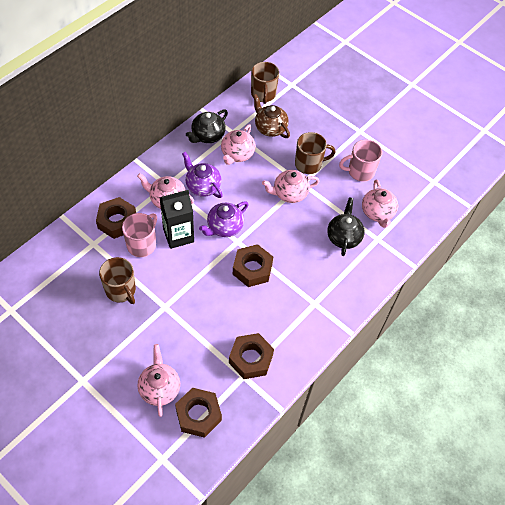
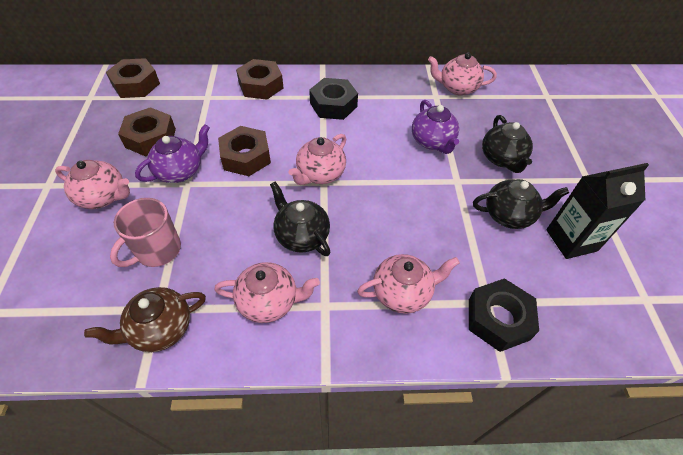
black nut: 0 -> 2
black teapot: 2 -> 3
brown mug: 3 -> 0
pink mug: 2 -> 1

